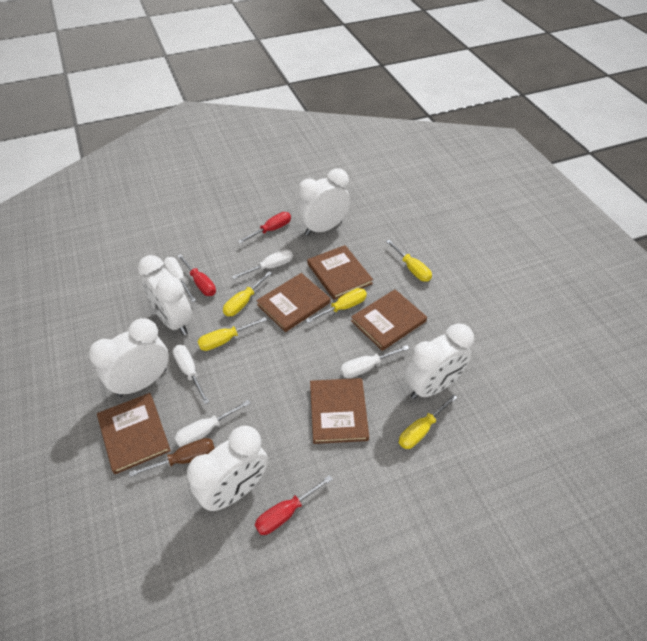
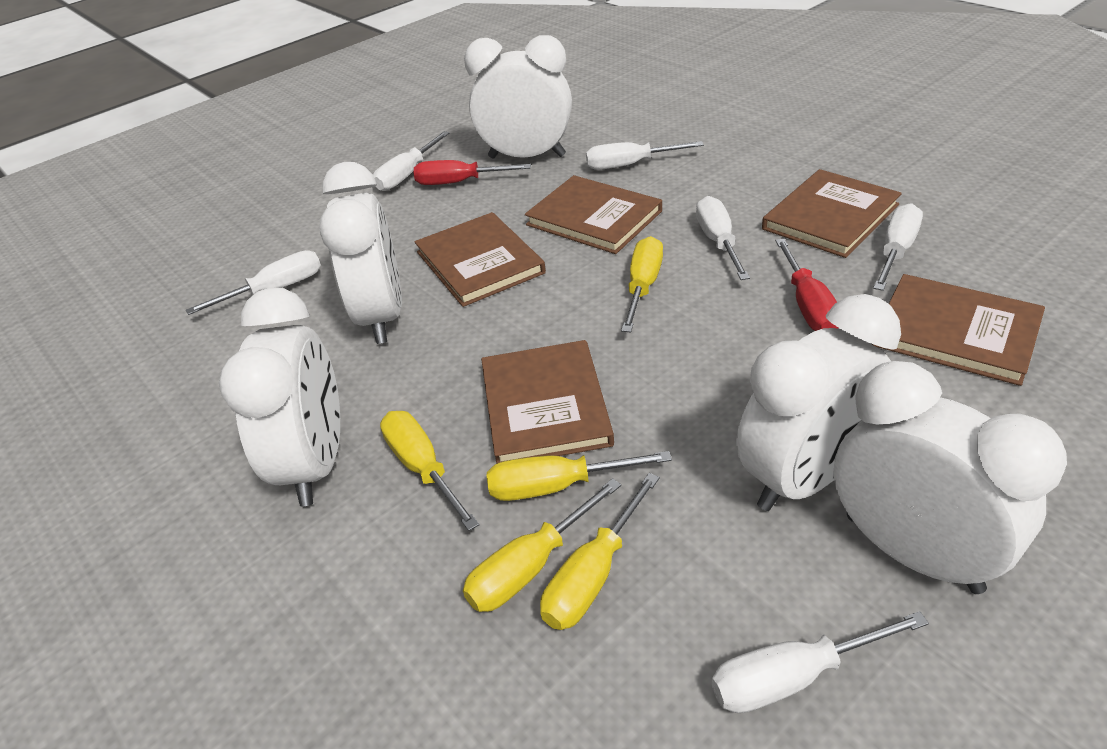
brown screwdriver: 1 -> 0
red screwdriver: 3 -> 2
white screwdriver: 5 -> 6

